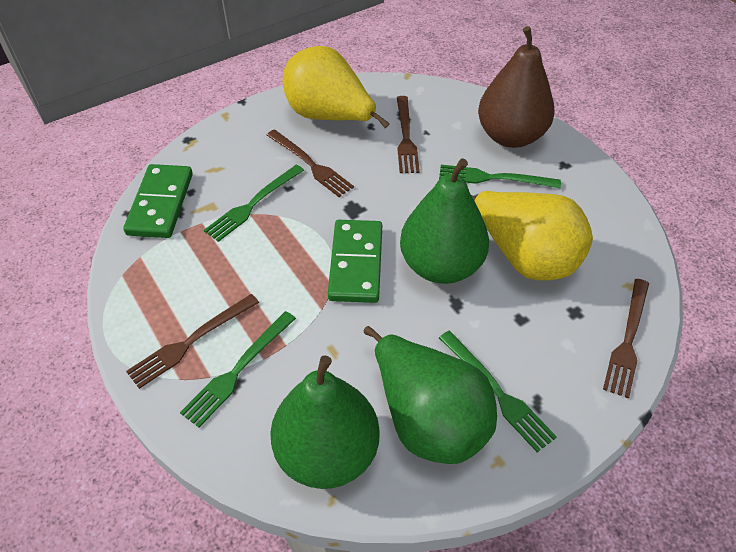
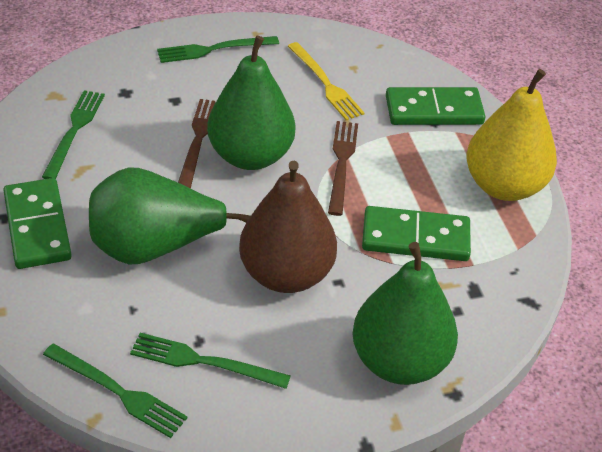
brown fork: 4 -> 2
green domino: 2 -> 3
yellow fork: 0 -> 1
yellow pear: 2 -> 1

